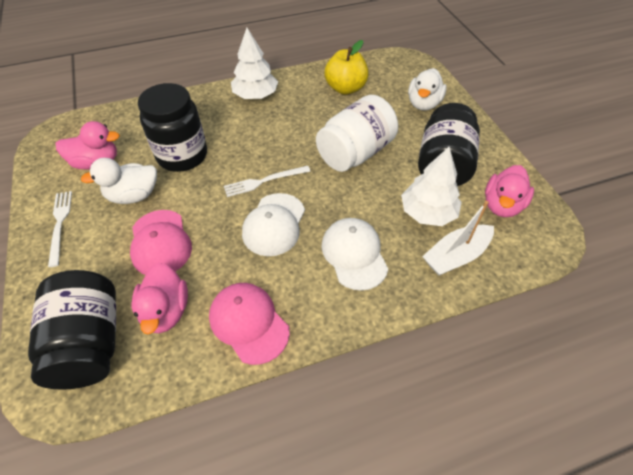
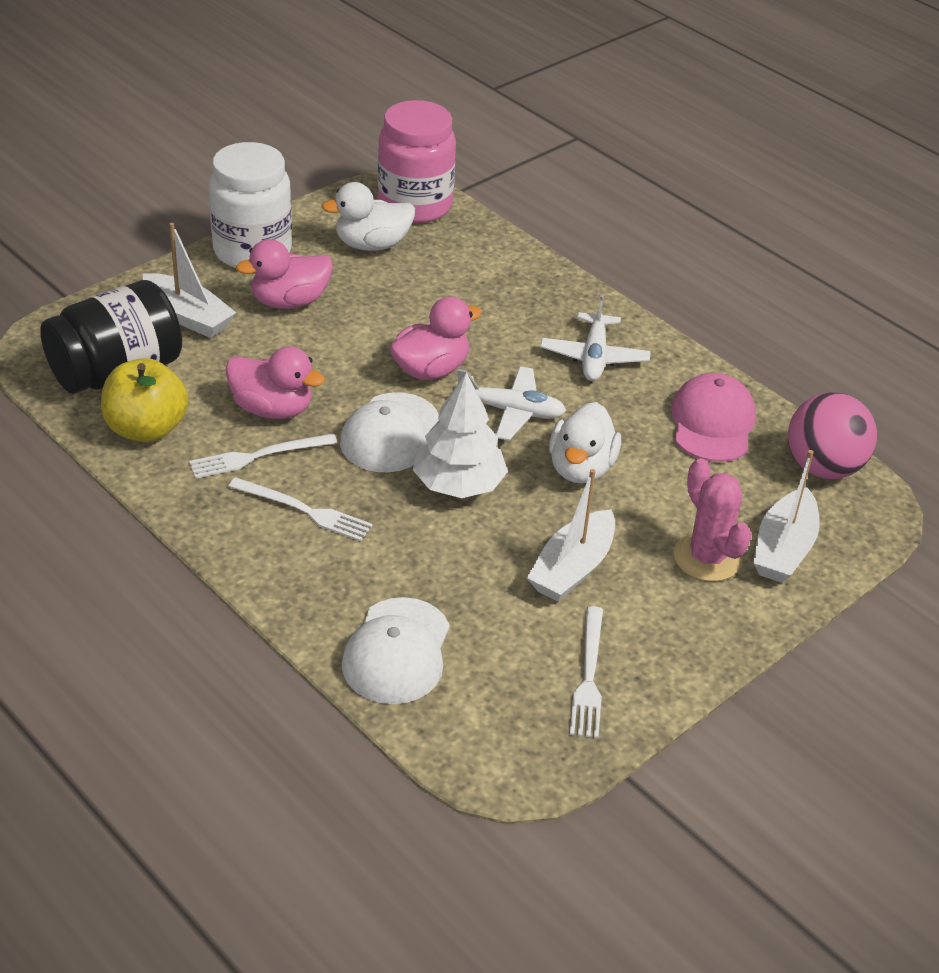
black jar: 3 -> 1
pink ball: 0 -> 1
pink cactus: 0 -> 1
pink cap: 2 -> 1
pink jar: 0 -> 1
white boat: 1 -> 3
white fork: 2 -> 3
white plane: 0 -> 2
white tree: 2 -> 1

